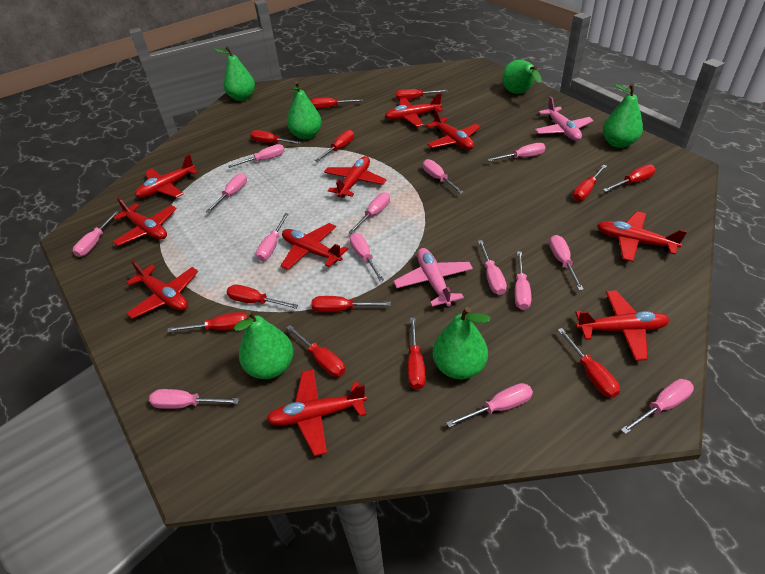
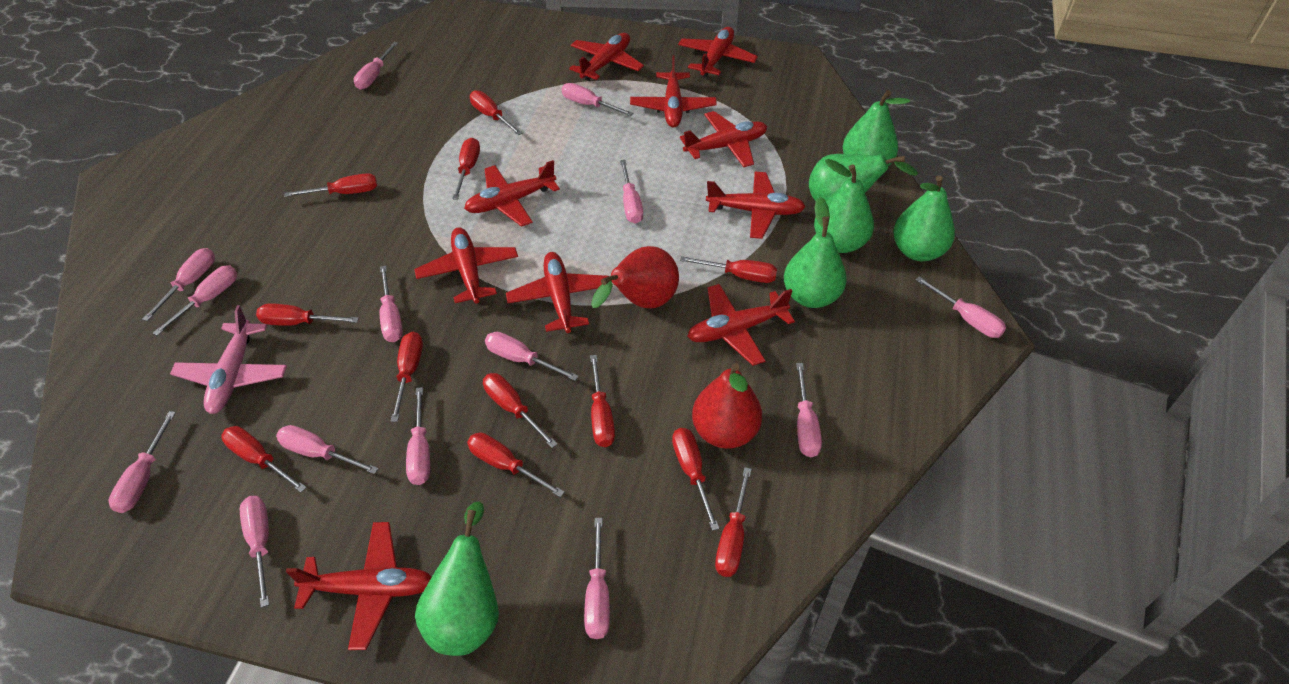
pink plane: 2 -> 1
red pear: 0 -> 2

